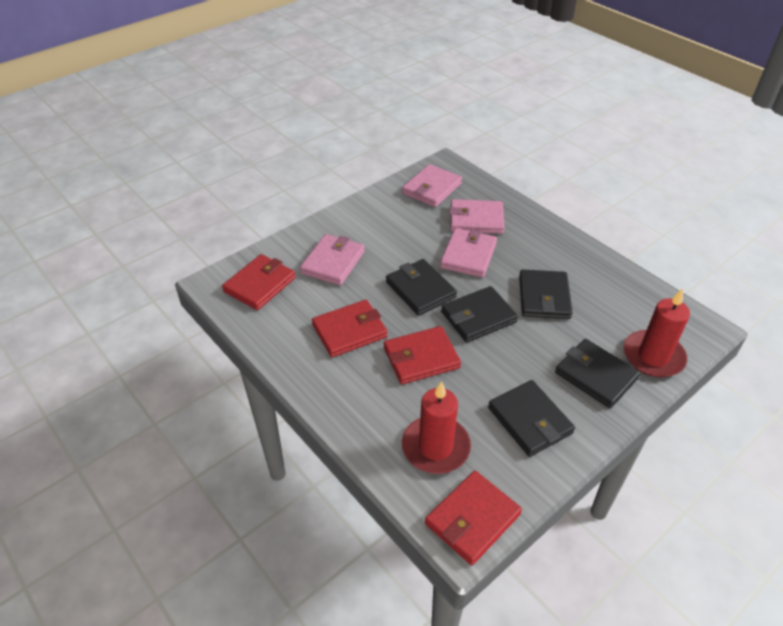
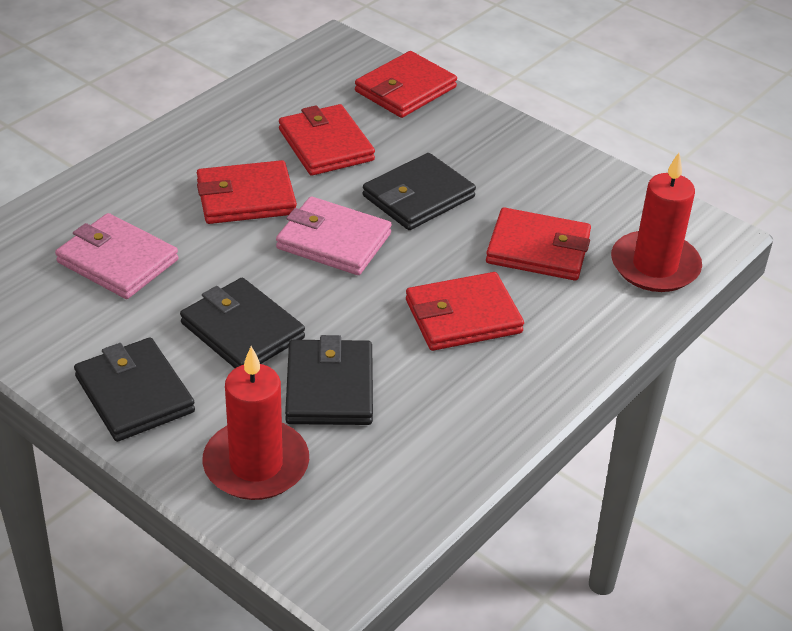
black wallet: 5 -> 4
pink wallet: 4 -> 2
red wallet: 4 -> 5

